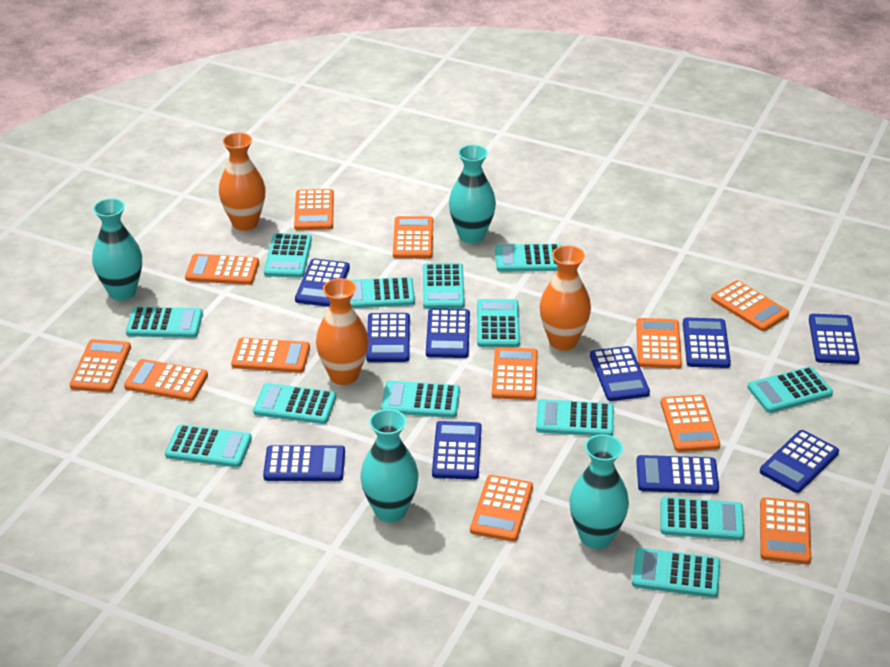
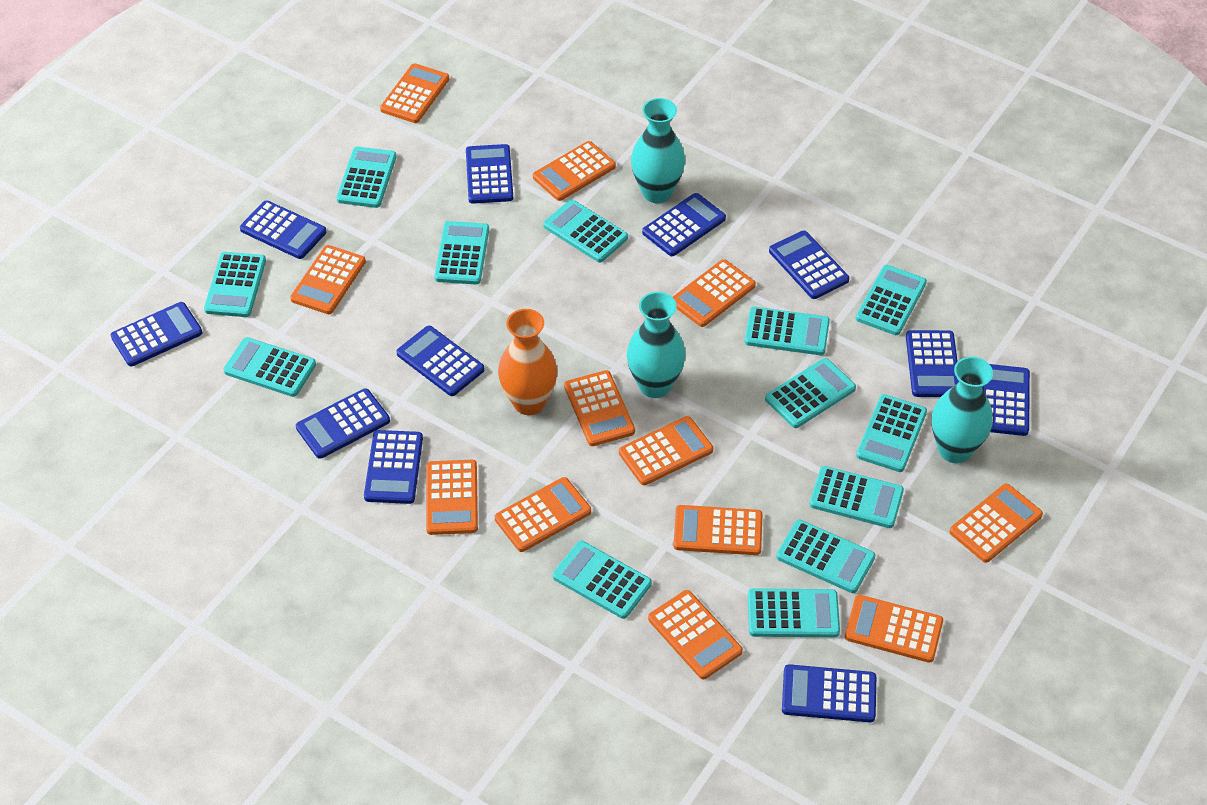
blue calculator: 10 -> 11
orange vase: 3 -> 1
turquoise vase: 4 -> 3

